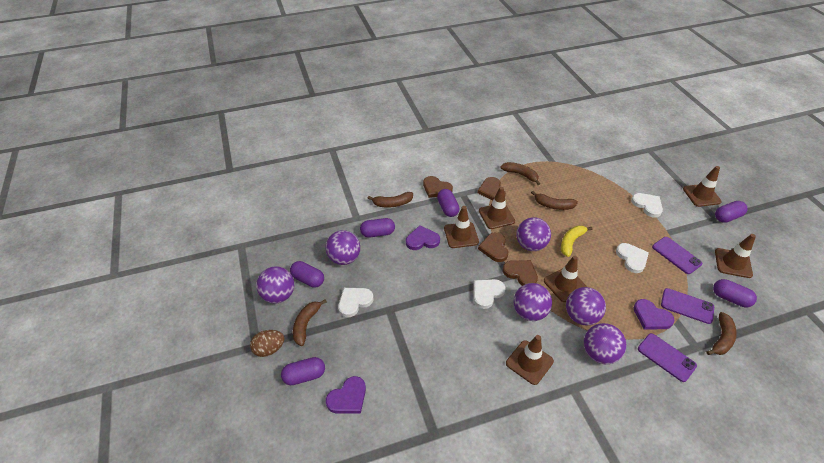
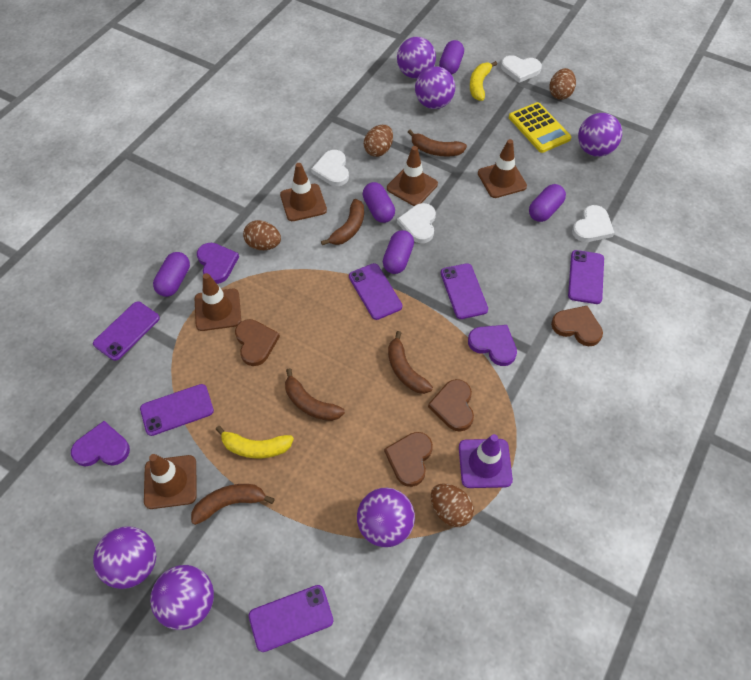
brown egg: 1 -> 4
brown traffic cone: 6 -> 5
purple capsule: 6 -> 5
purple phone: 3 -> 6
purple traffic cone: 0 -> 1
yellow banana: 1 -> 2
yellow calculator: 0 -> 1

